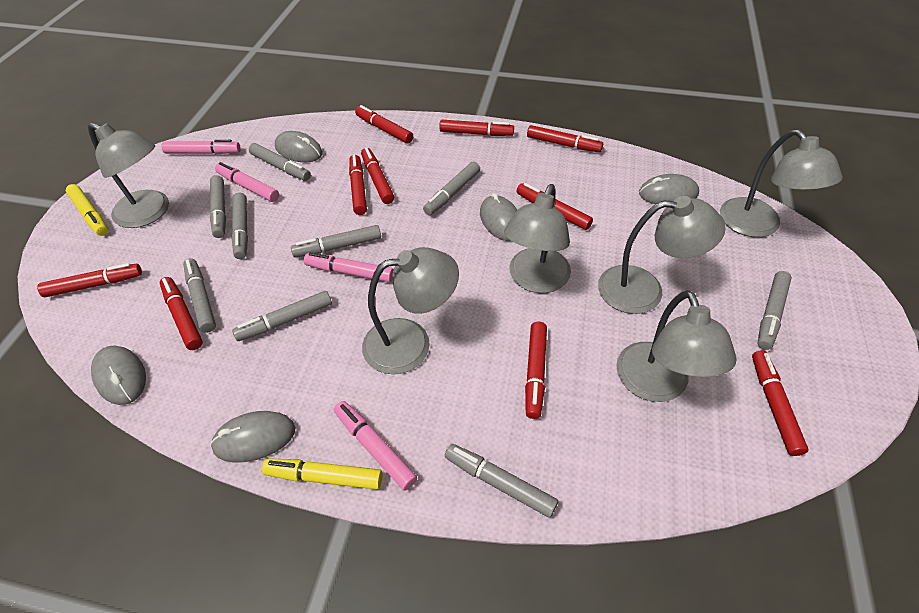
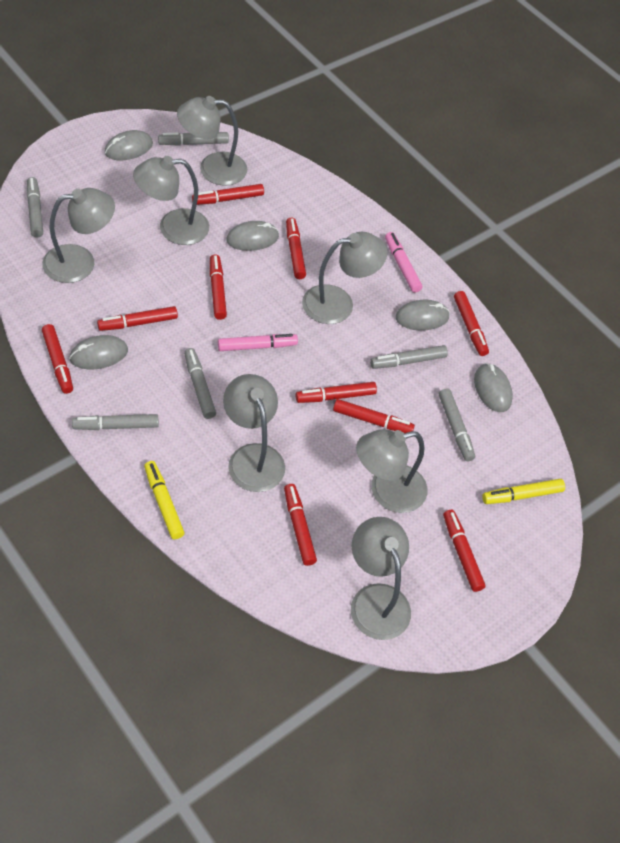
grey lamp: 6 -> 7
grey marker: 9 -> 6
pink marker: 4 -> 2

